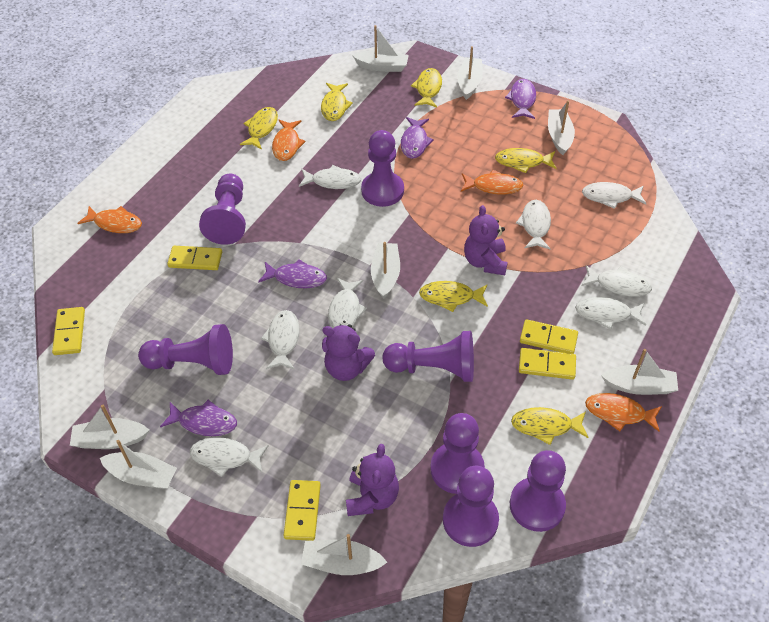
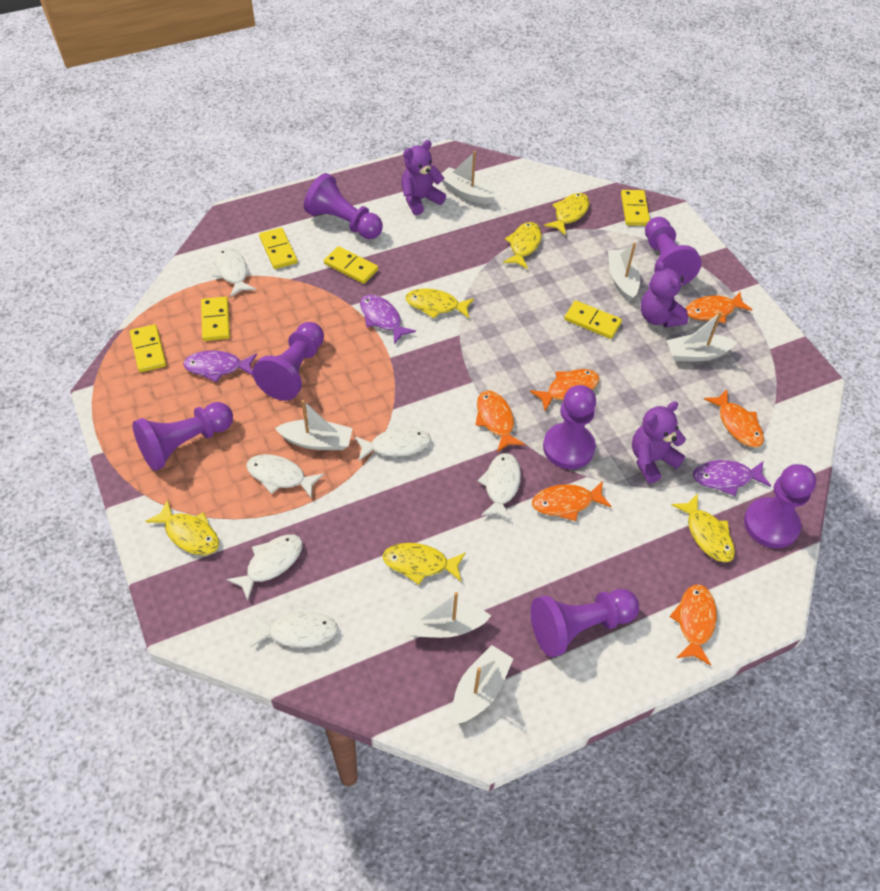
orange fish: 4 -> 6
purple fish: 4 -> 3
white boat: 8 -> 6
white fish: 8 -> 6
yellow domino: 5 -> 6

